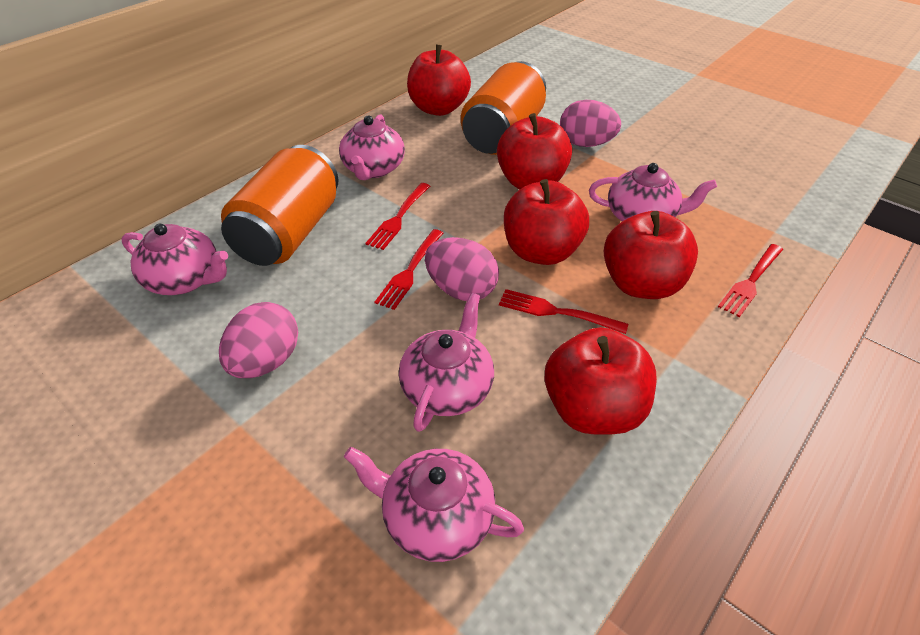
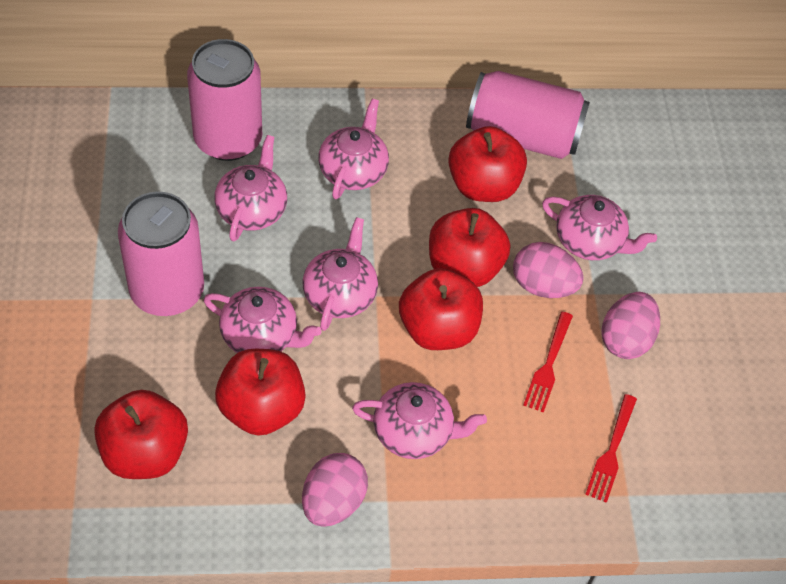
orange can: 2 -> 0
pink can: 0 -> 3
pink teapot: 5 -> 6
red fork: 4 -> 2

